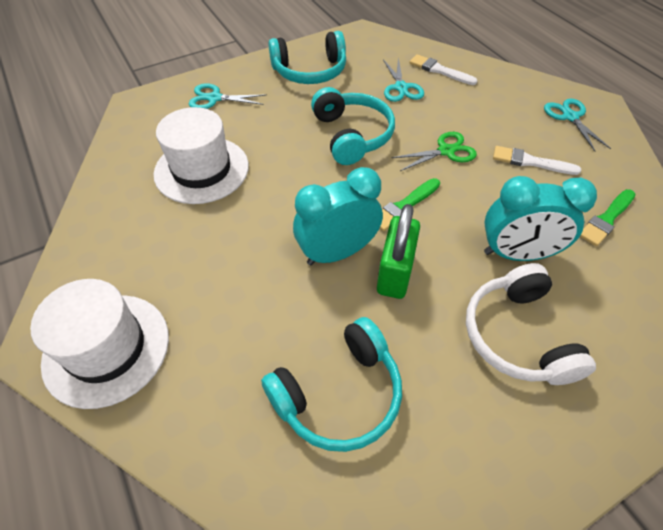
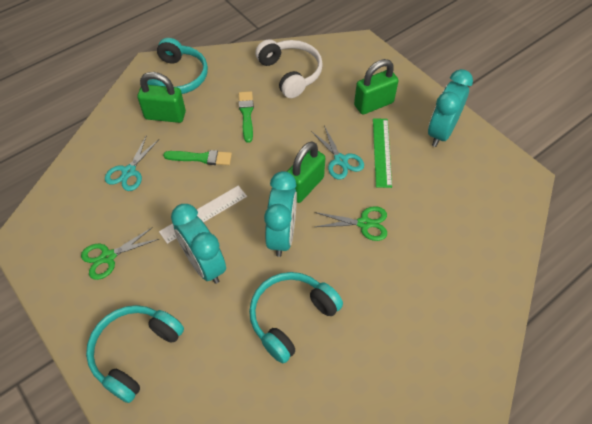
green padlock: 1 -> 3
green ruler: 0 -> 1
green scissors: 1 -> 2
turquoise clock: 2 -> 3
turquoise scissors: 3 -> 2
white brush: 2 -> 0
white hat: 2 -> 0
white ruler: 0 -> 1

